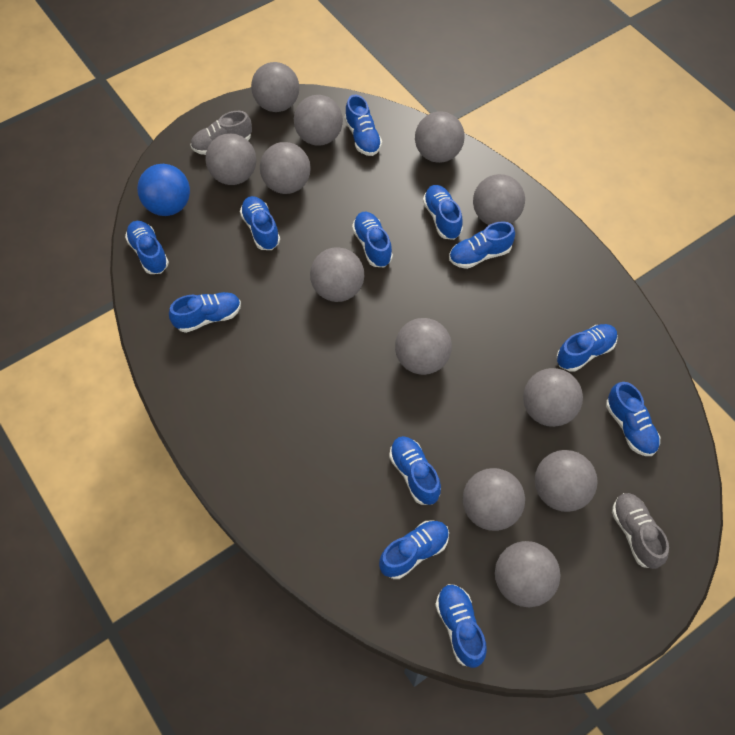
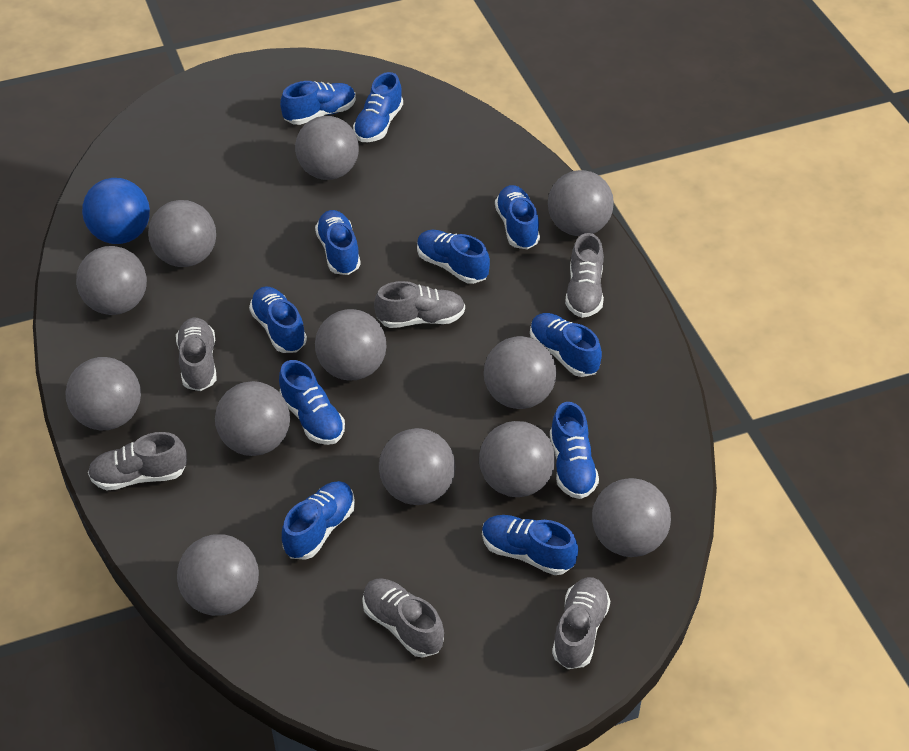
blue shoe: 12 -> 11
grey shoe: 2 -> 6

